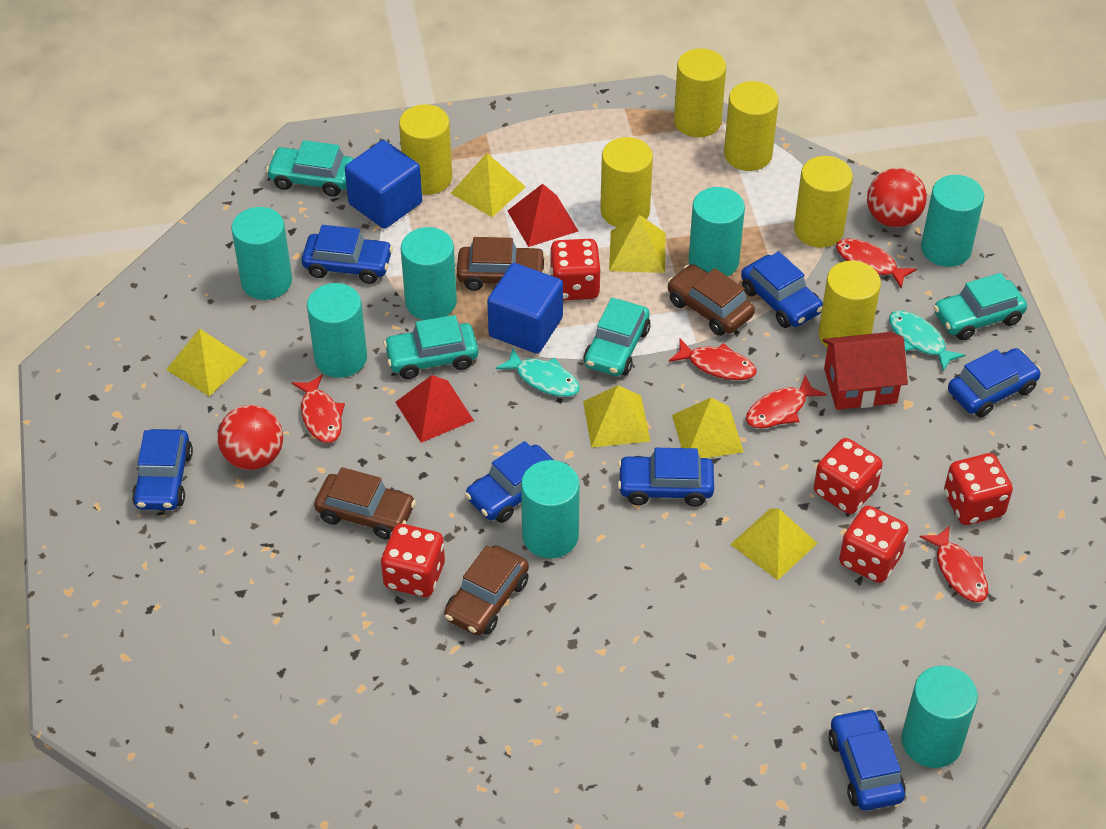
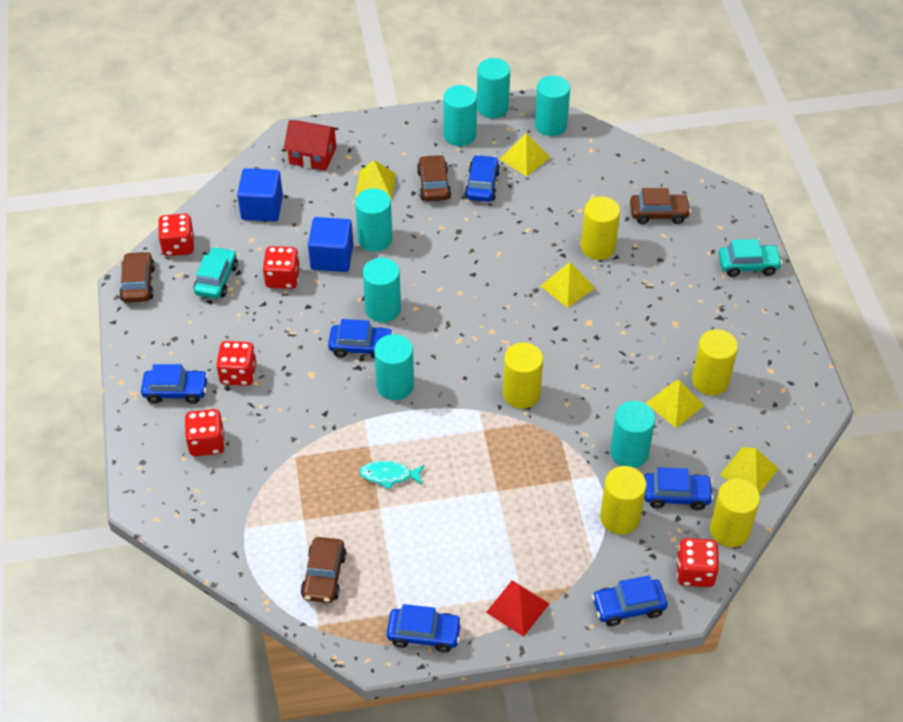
blue car: 7 -> 6
red ball: 2 -> 0
red fish: 5 -> 0
red pyramid: 2 -> 1
turquoise car: 4 -> 2
turquoise fish: 2 -> 1
yellow cylinder: 6 -> 5
yellow pyramid: 6 -> 5

